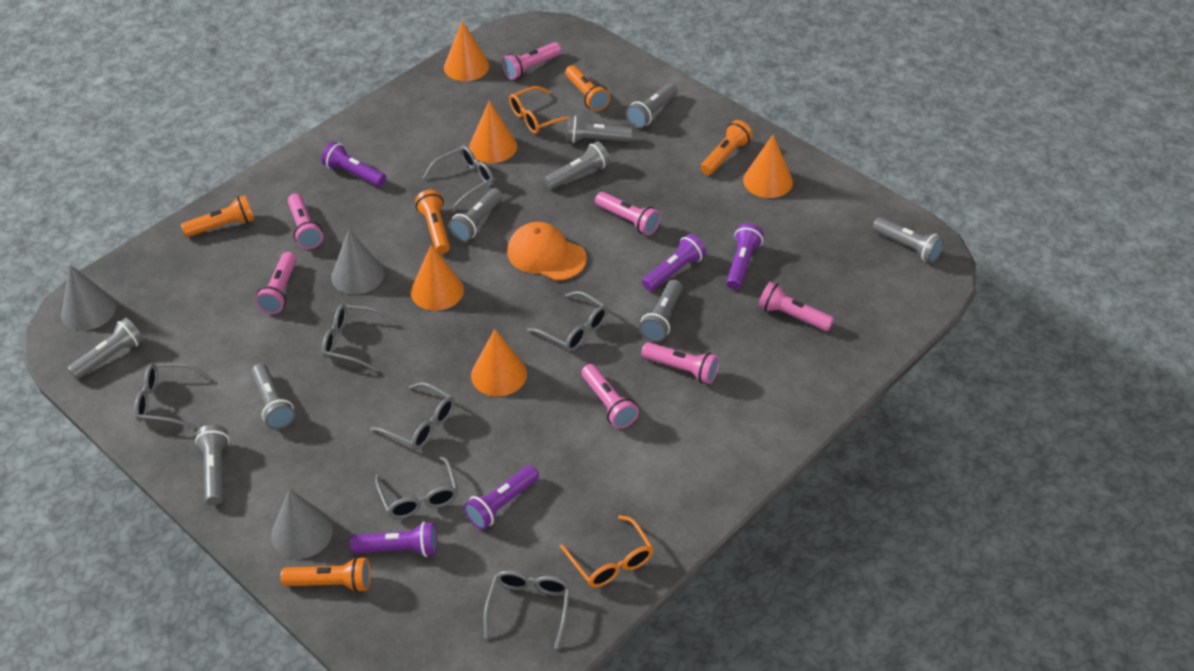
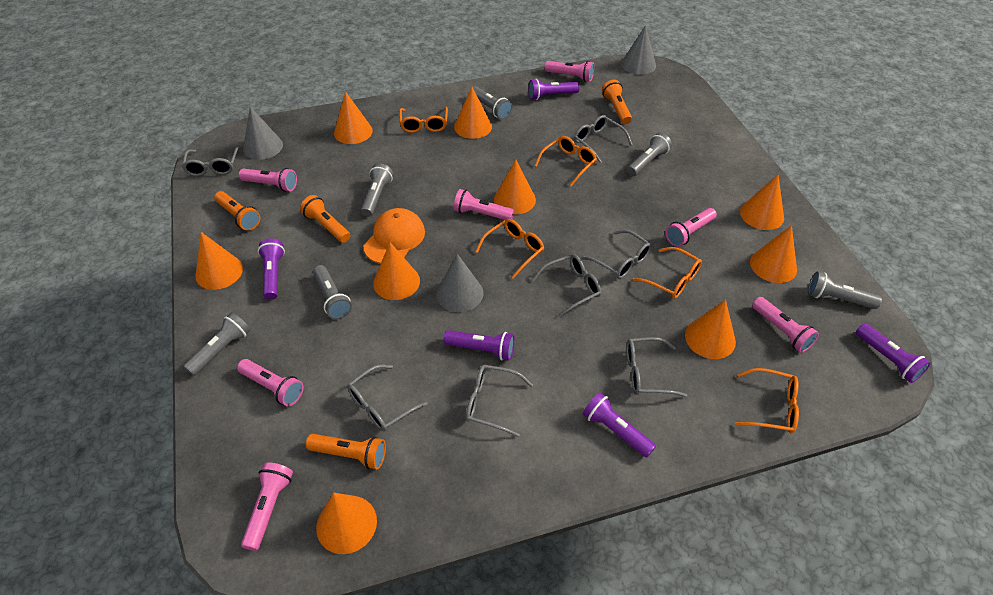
grey flashlight: 9 -> 6
orange cone: 5 -> 9
orange flashlight: 5 -> 4
orange glasses: 2 -> 5

